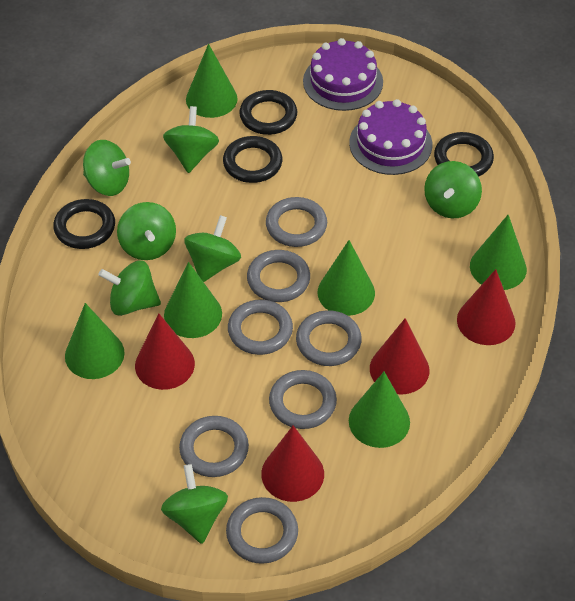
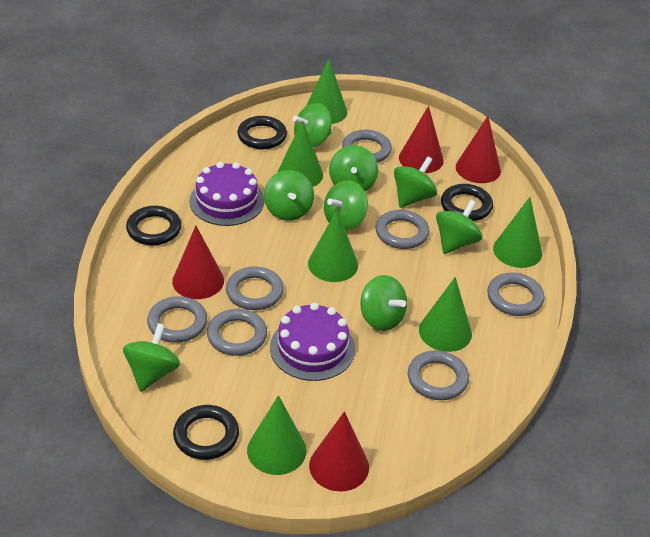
green spinning top: 7 -> 8

